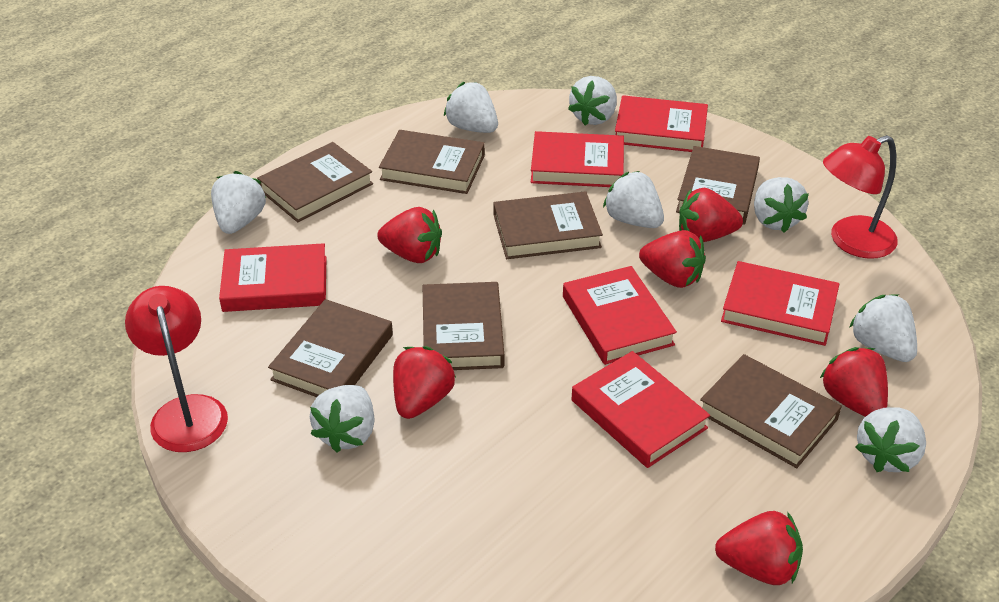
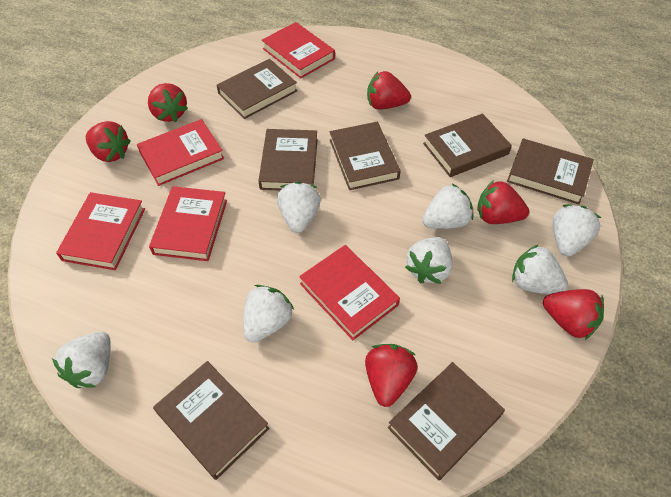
red book: 6 -> 5
red lamp: 2 -> 0
white strawberry: 8 -> 7

